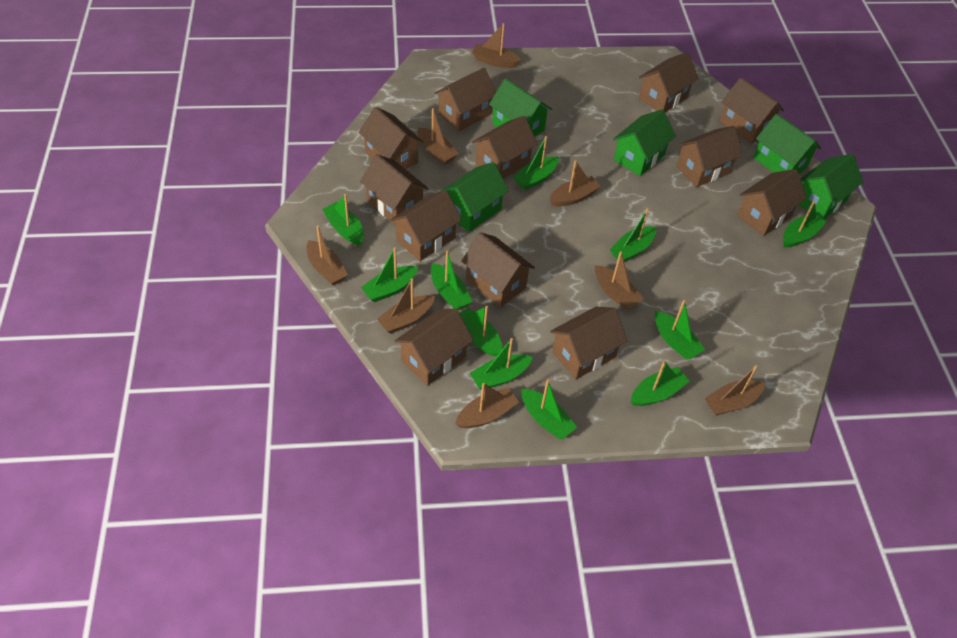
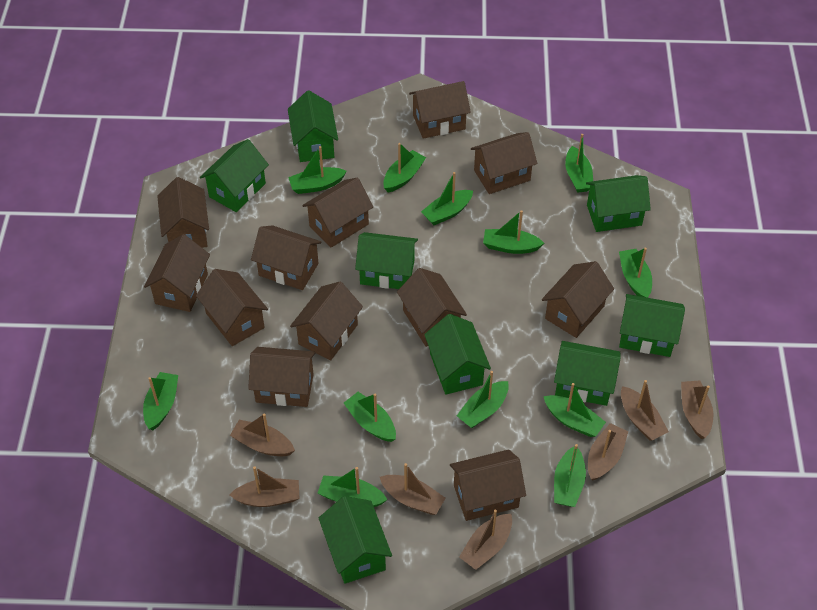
brown boat: 8 -> 7
green boat: 11 -> 12
green house: 5 -> 8

